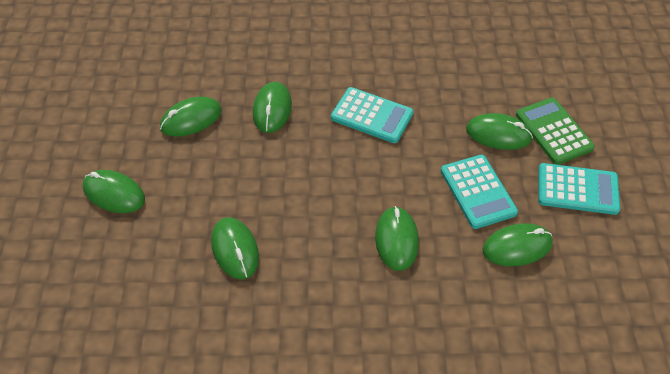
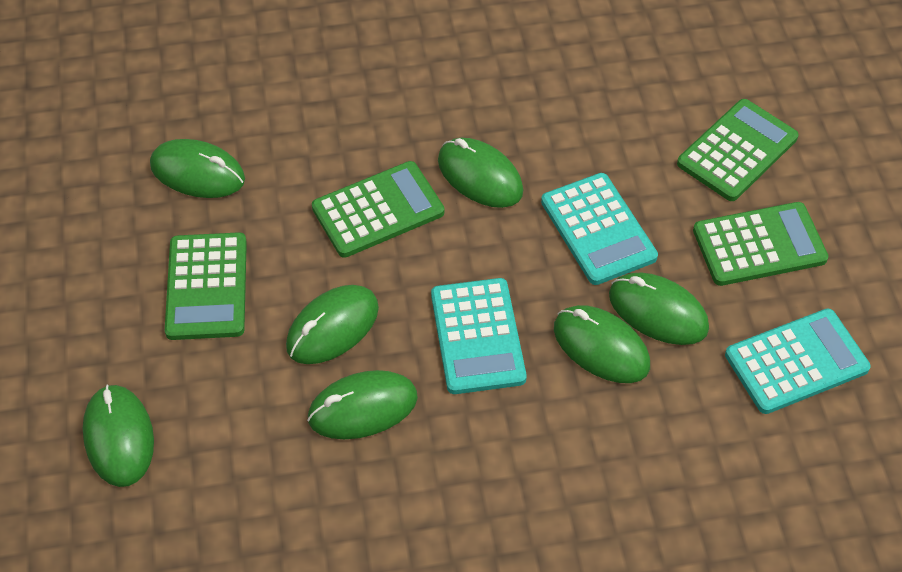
green calculator: 1 -> 4

